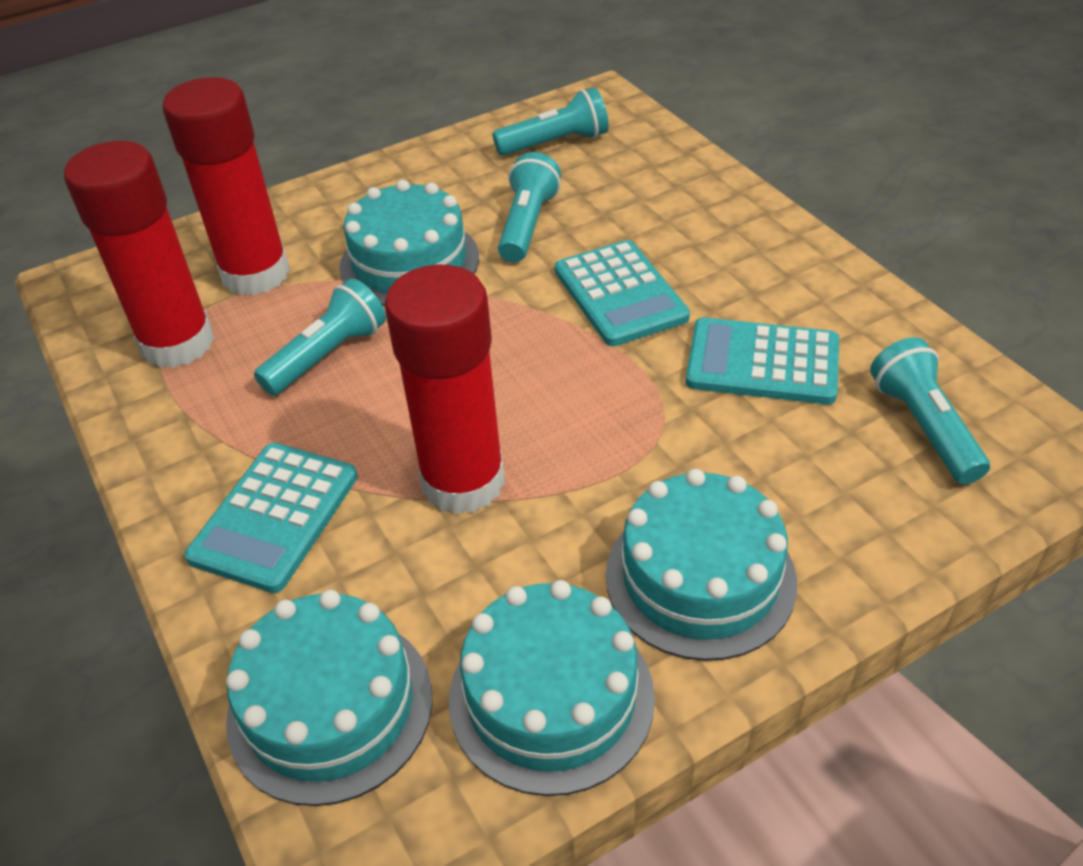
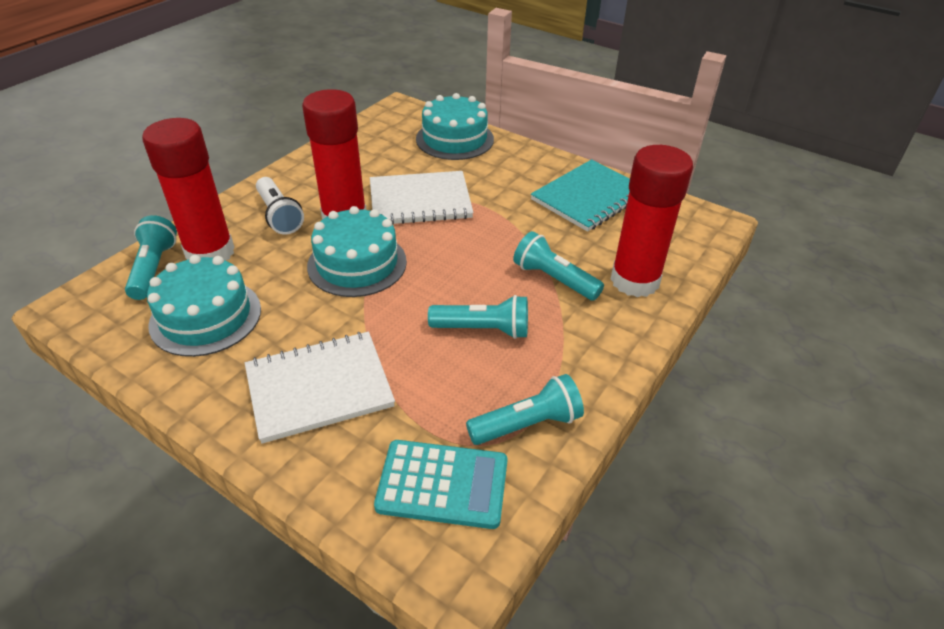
turquoise cake: 4 -> 3
turquoise calculator: 3 -> 1
turquoise notebook: 0 -> 1
white flashlight: 0 -> 1
white notebook: 0 -> 2

